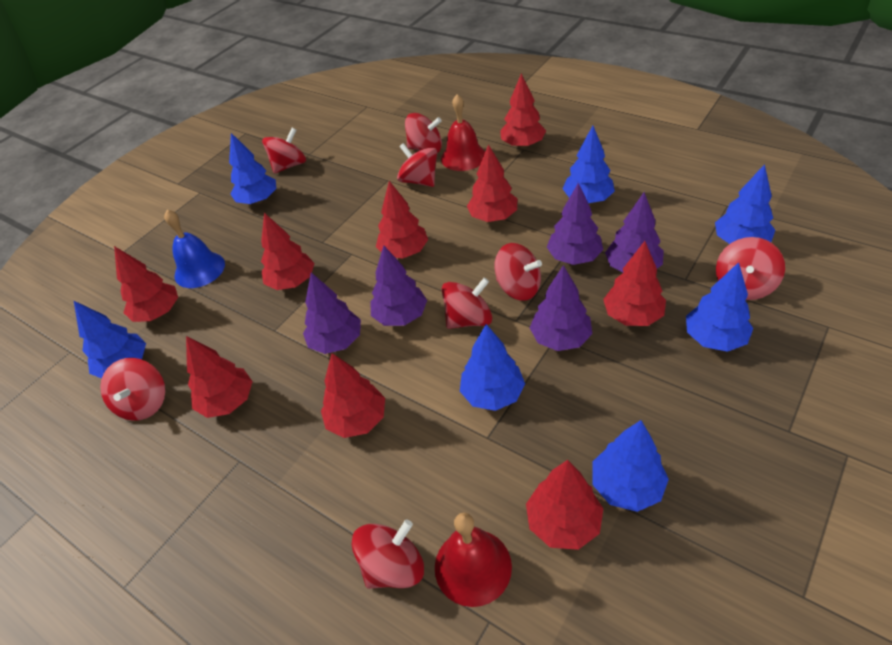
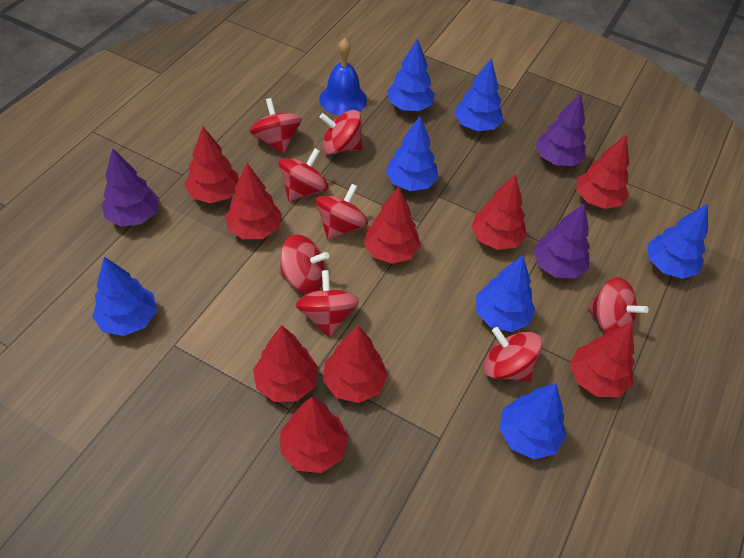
purple tree: 5 -> 3
red bell: 2 -> 0

